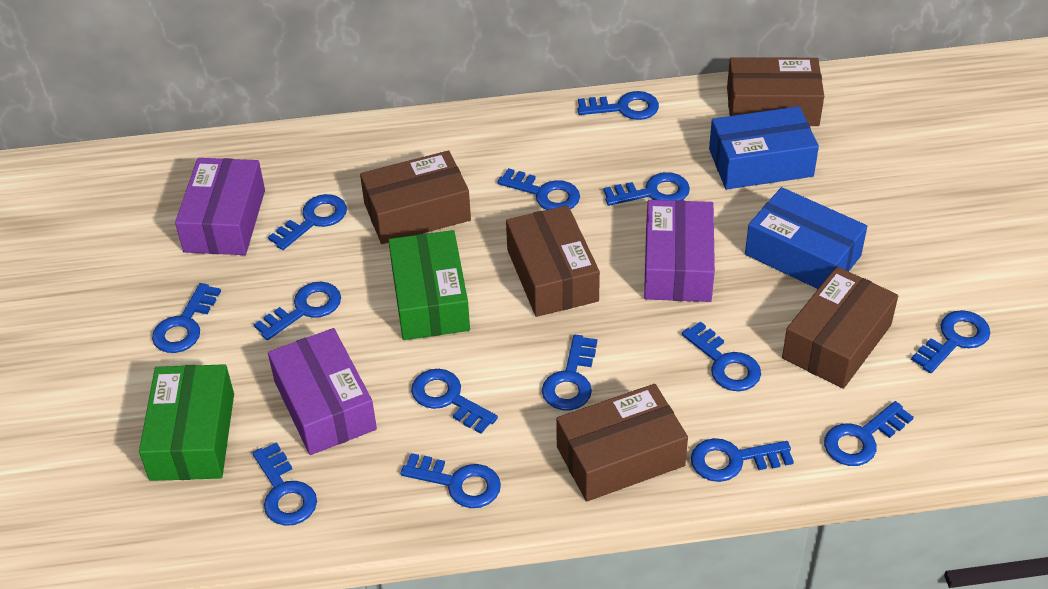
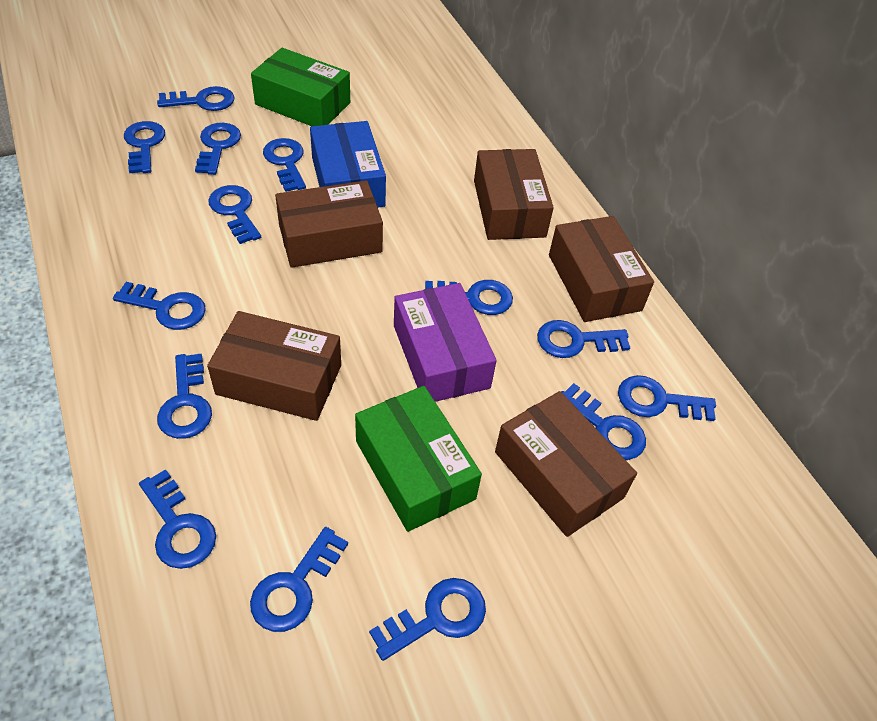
blue box: 2 -> 1
purple box: 3 -> 1

